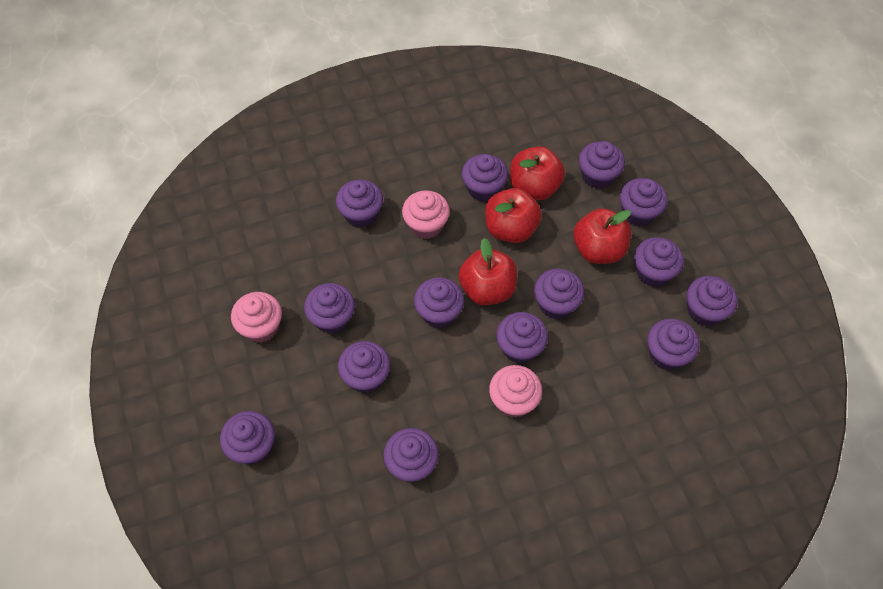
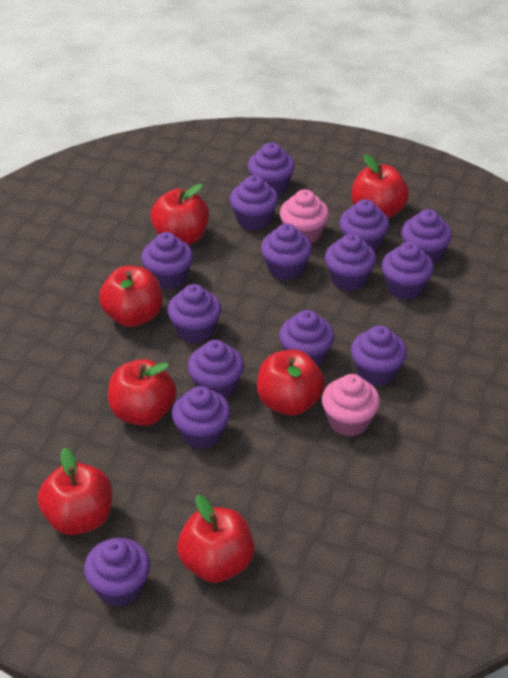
pink cupcake: 3 -> 2
red apple: 4 -> 7

